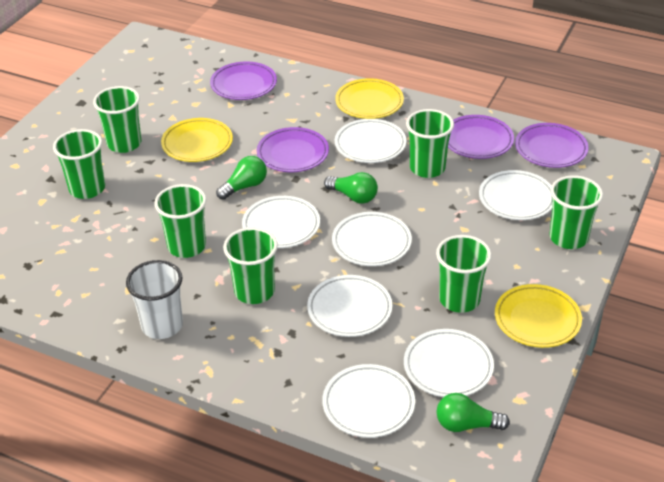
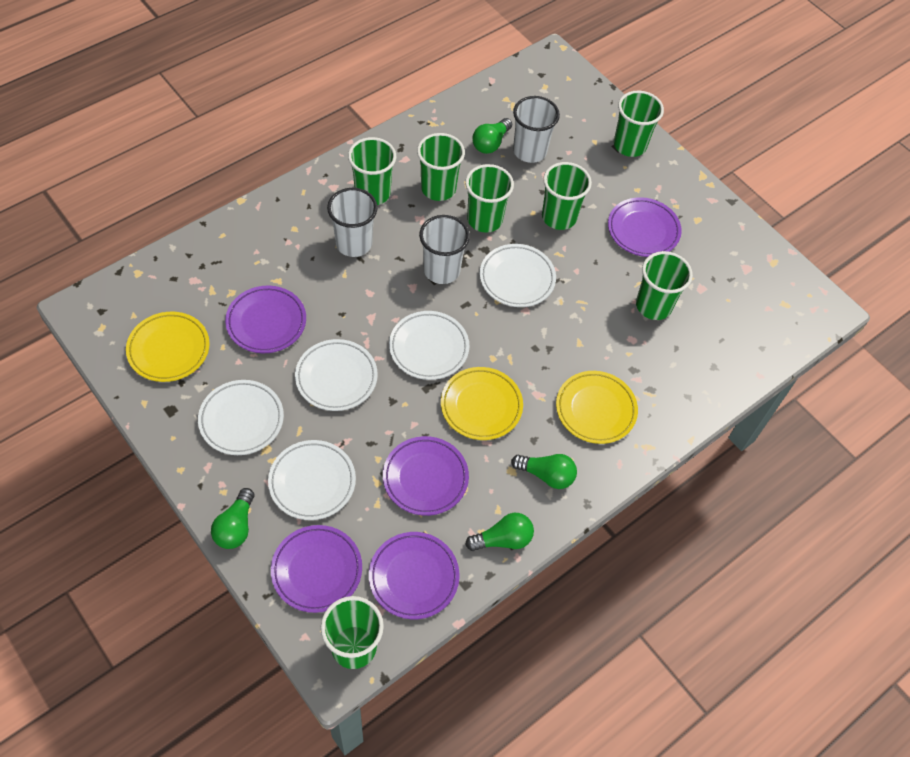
green light bulb: 3 -> 4
purple plate: 4 -> 5
white cup: 1 -> 3
white plate: 7 -> 5

